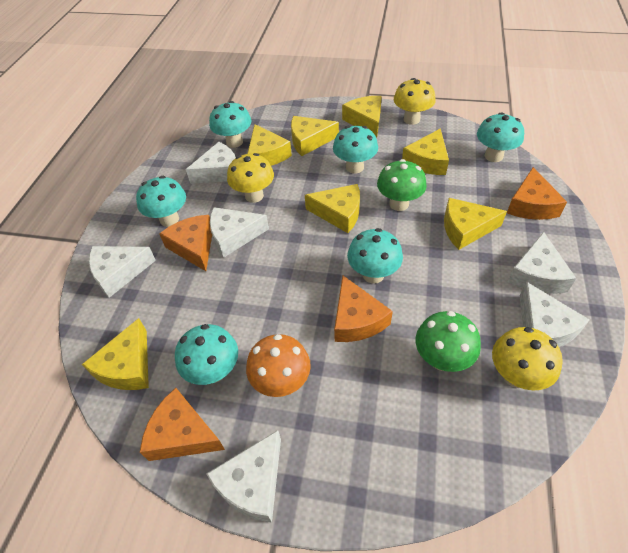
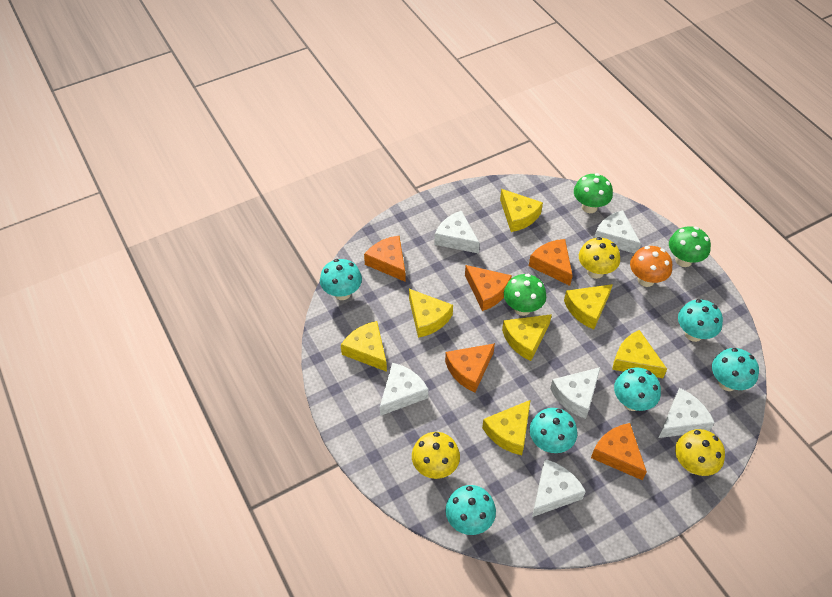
green mushroom: 2 -> 3
orange cheese: 4 -> 5

